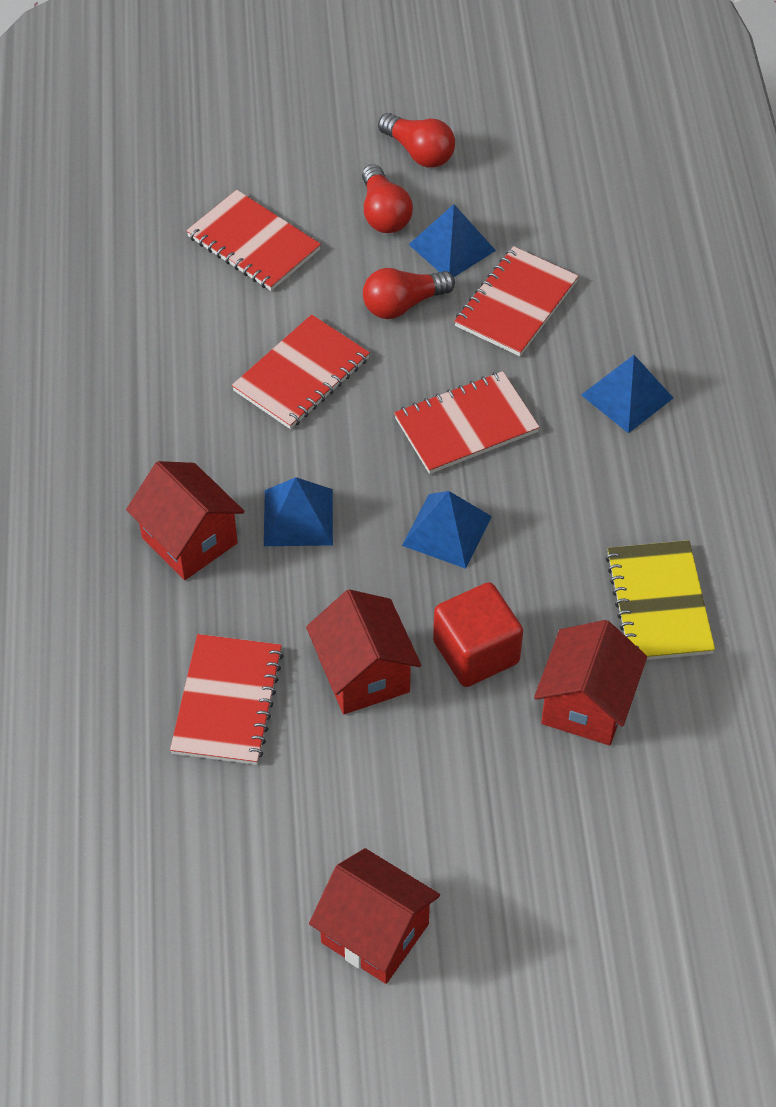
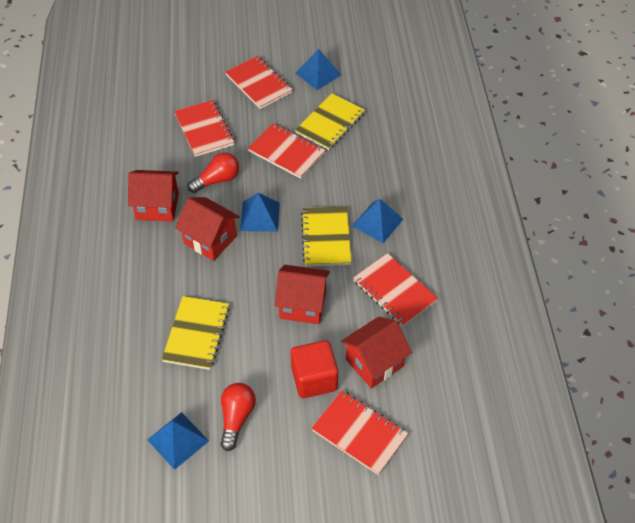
red light bulb: 3 -> 2
yellow notebook: 1 -> 3

